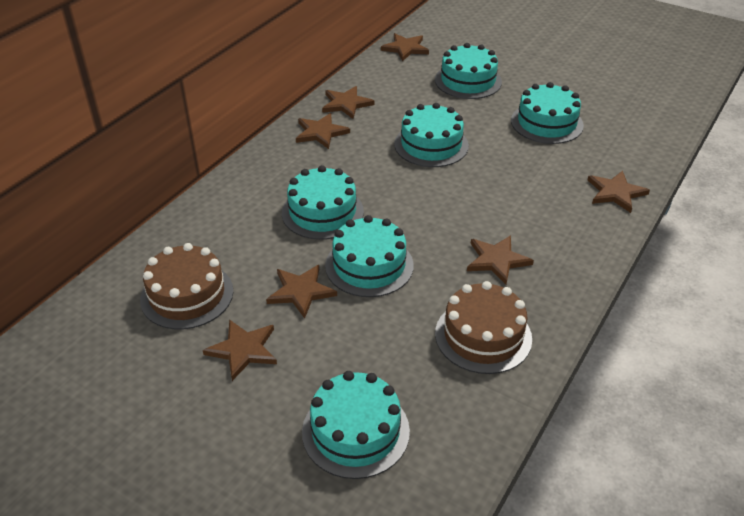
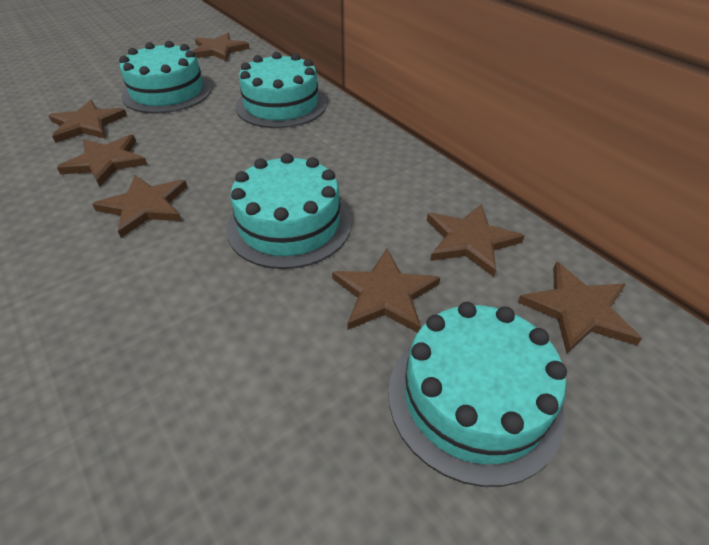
brown cake: 2 -> 0
turquoise cake: 6 -> 4

